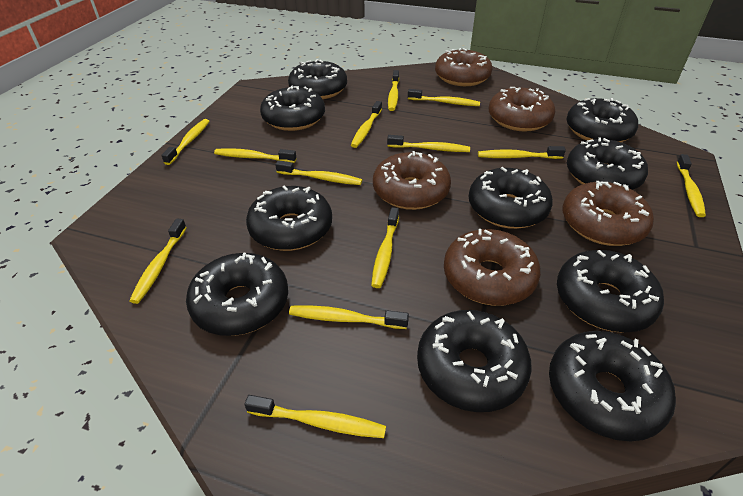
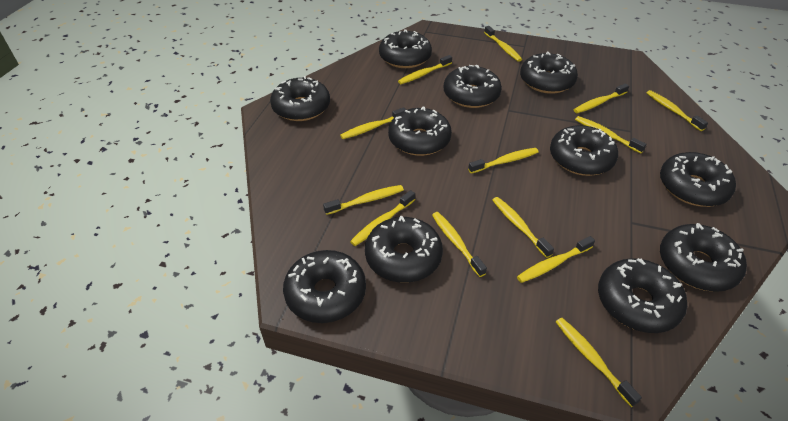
black donut: 10 -> 11
brown donut: 5 -> 0

